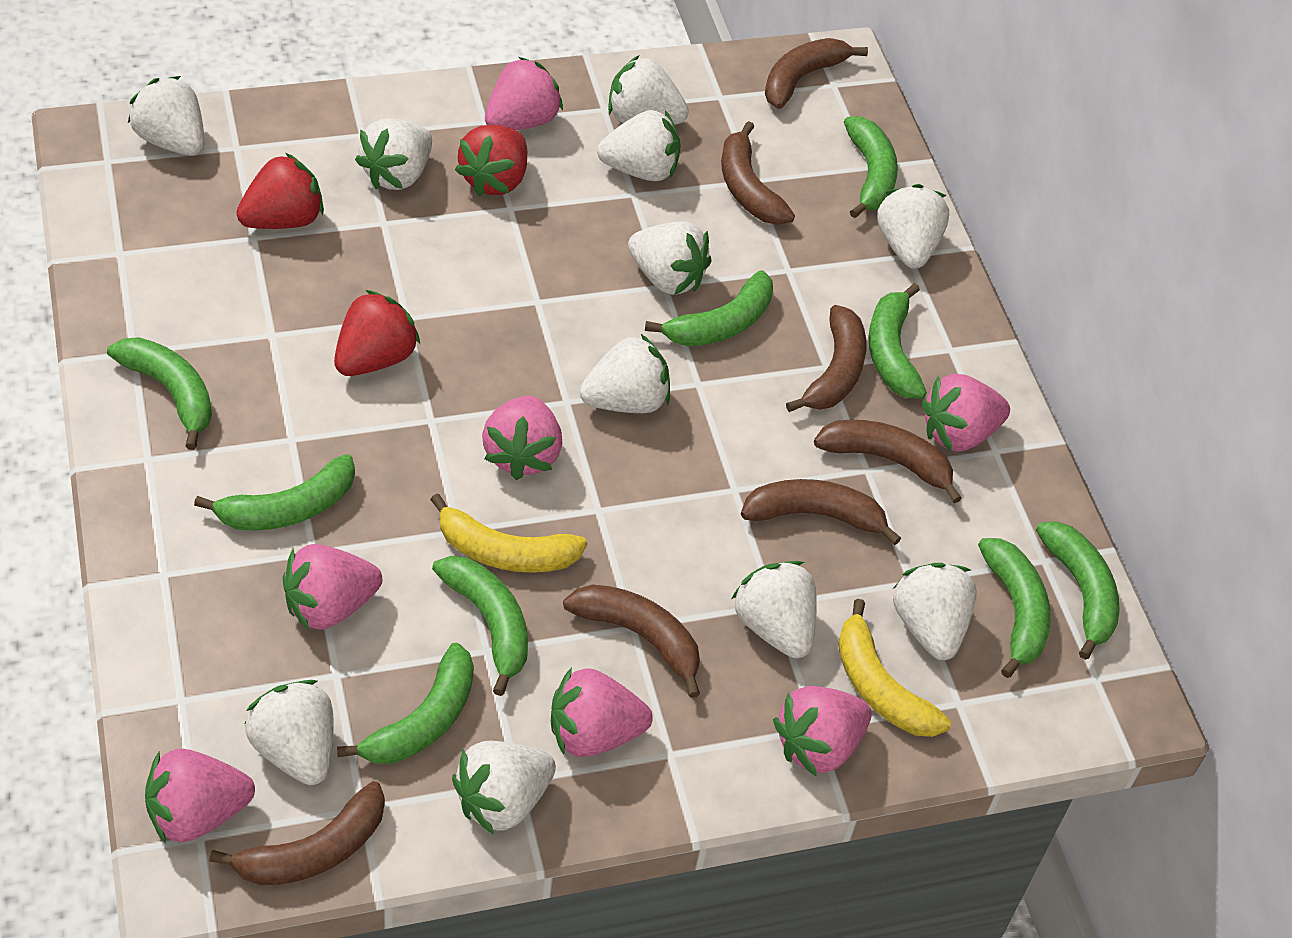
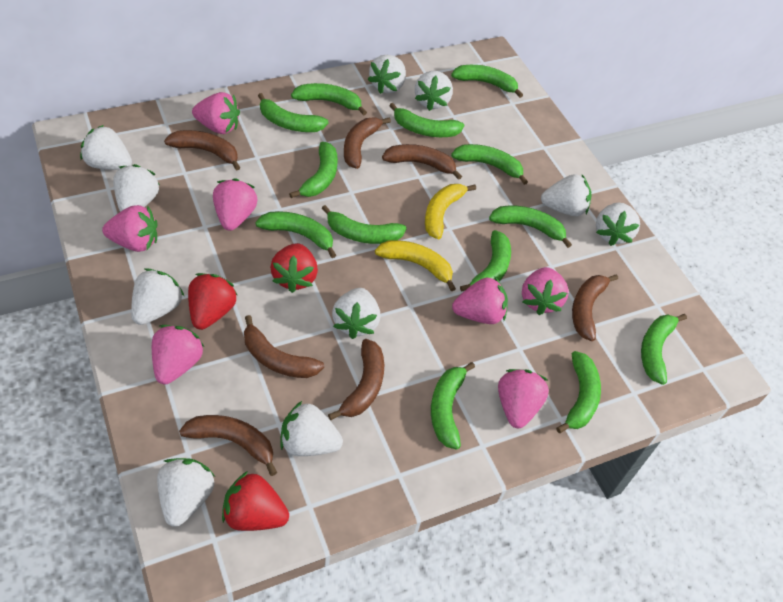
green banana: 9 -> 13
white strawberry: 11 -> 10

